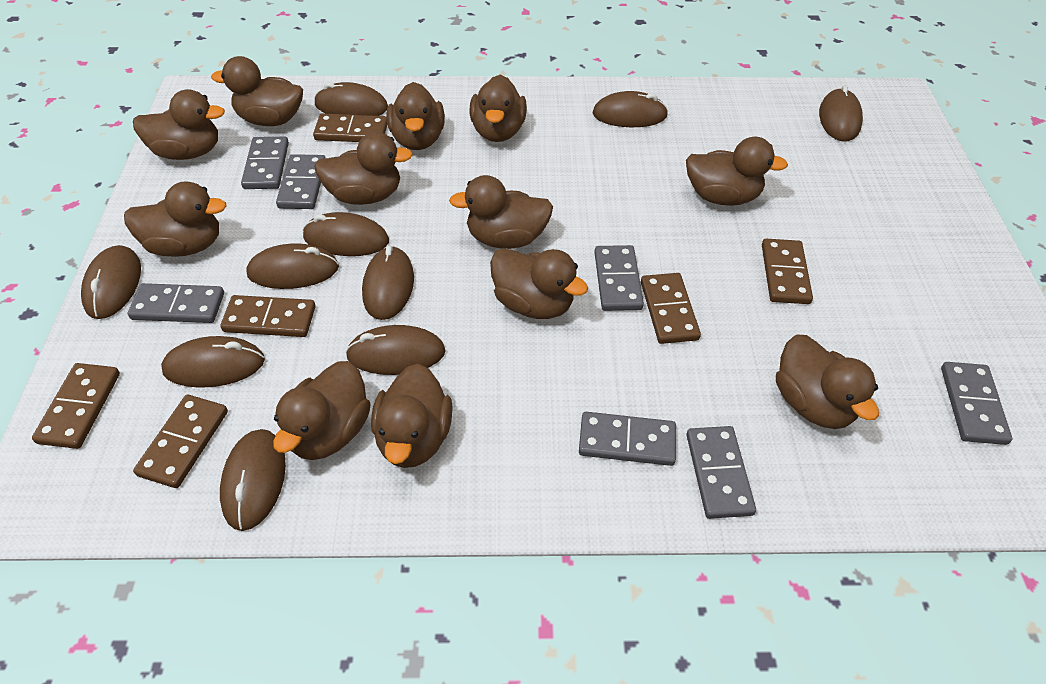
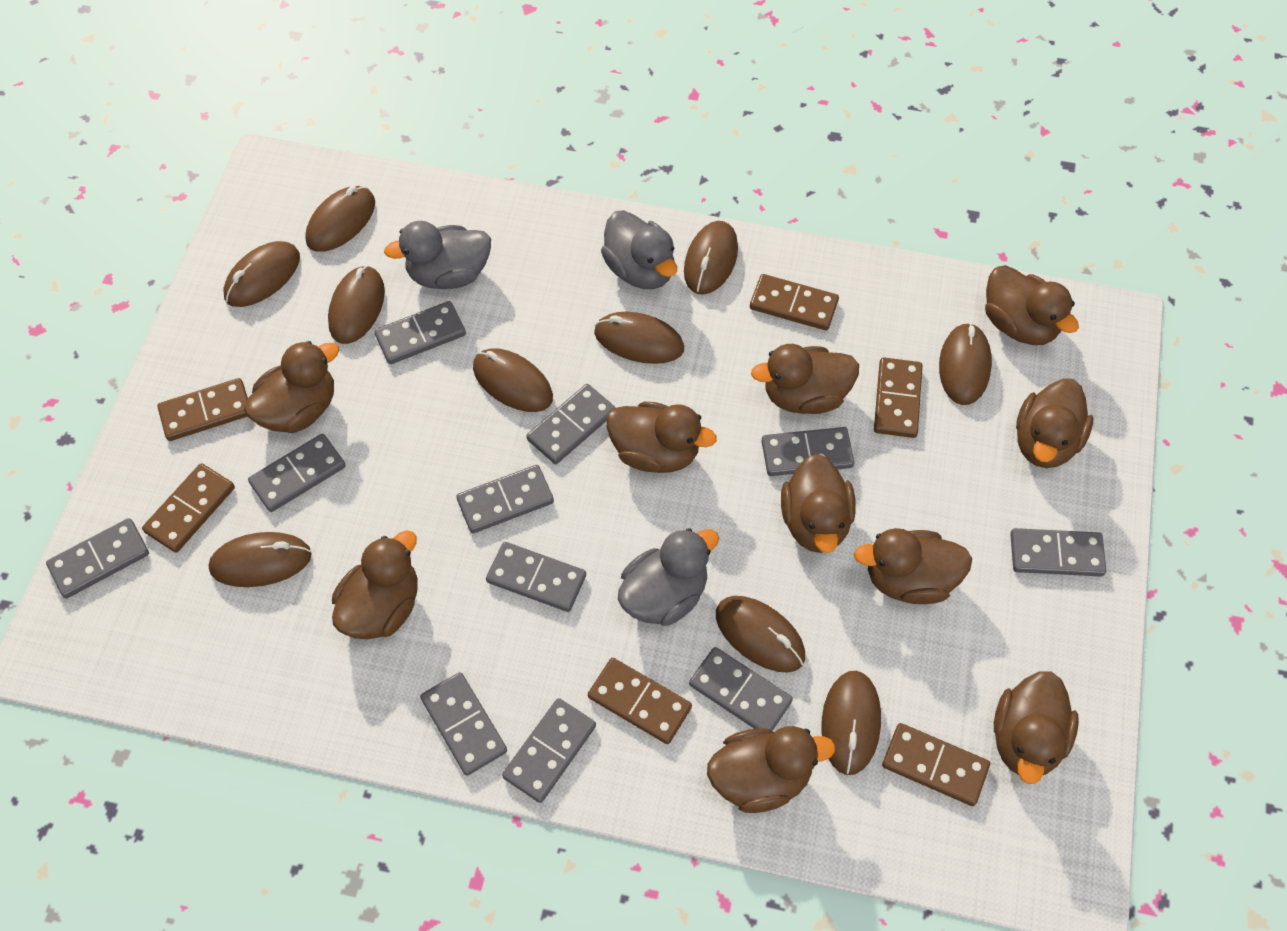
brown duck: 12 -> 10
grey domino: 7 -> 11
grey duck: 0 -> 3

